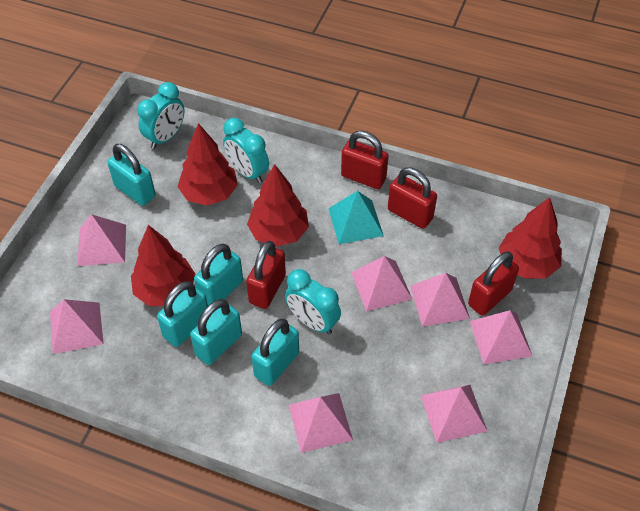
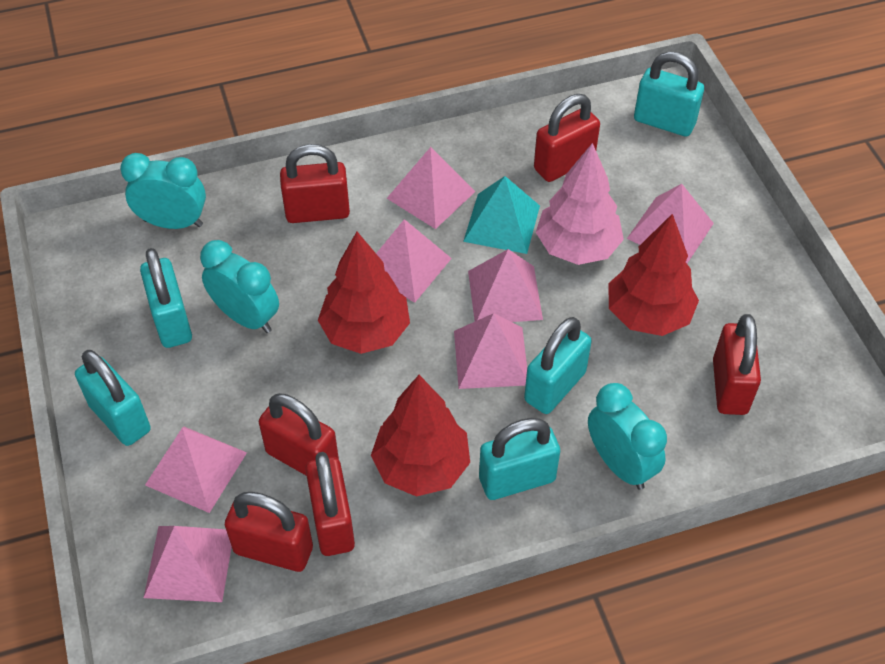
pink tree: 0 -> 1
red padlock: 4 -> 6
red tree: 4 -> 3

